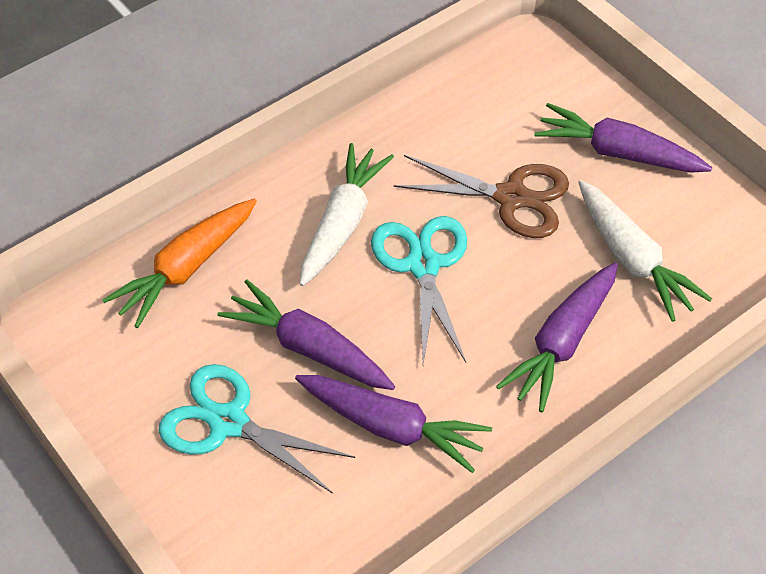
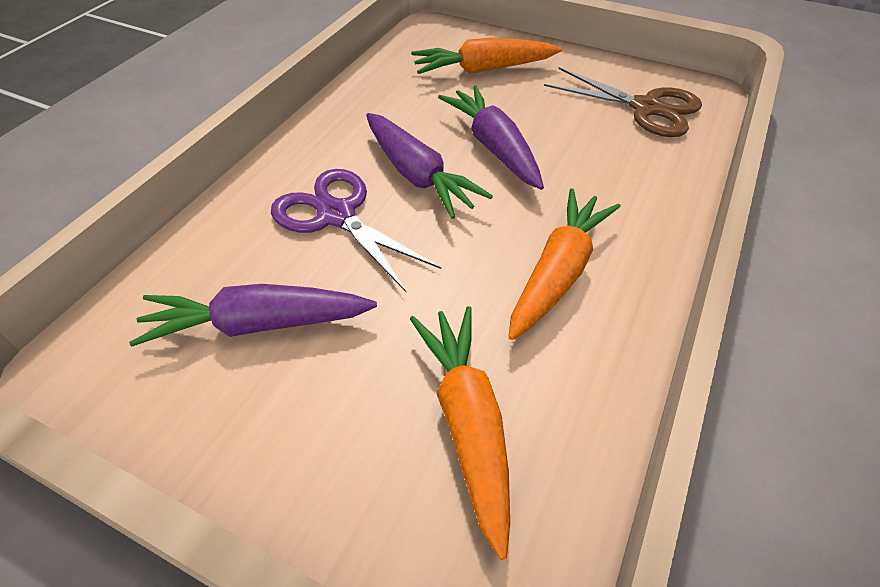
orange carrot: 1 -> 3
purple carrot: 4 -> 3
purple scissors: 0 -> 1
turquoise scissors: 2 -> 0
white carrot: 2 -> 0

